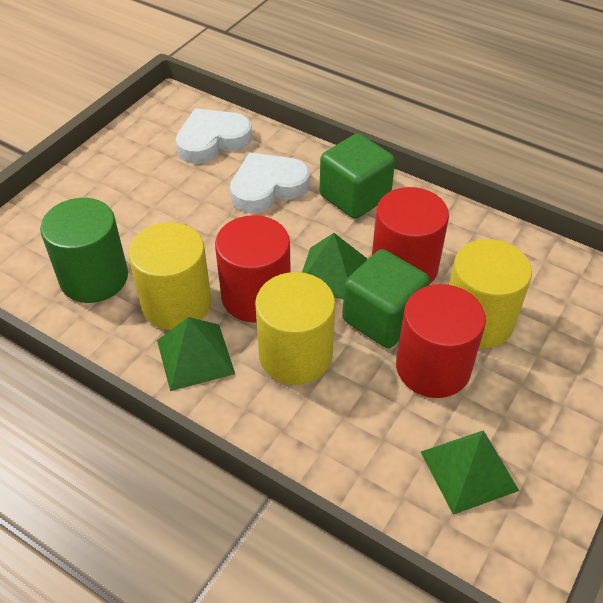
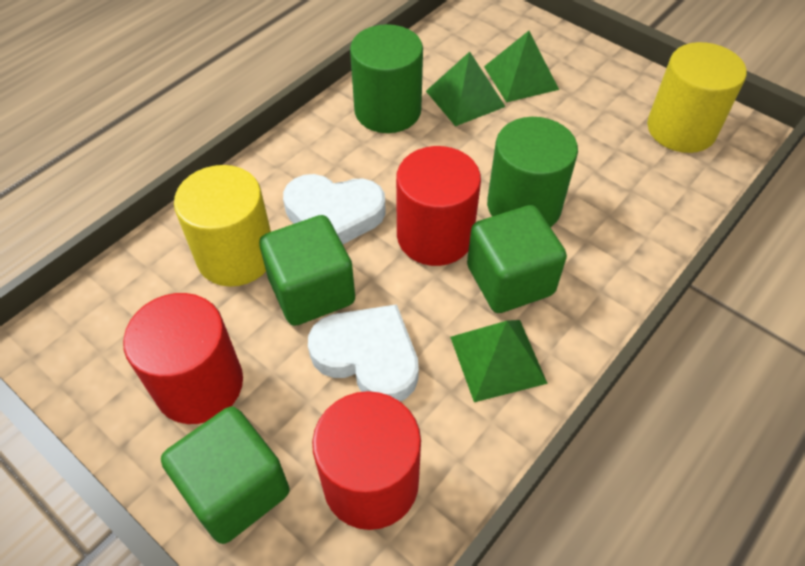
green cube: 2 -> 3
green cylinder: 1 -> 2
yellow cylinder: 3 -> 2

